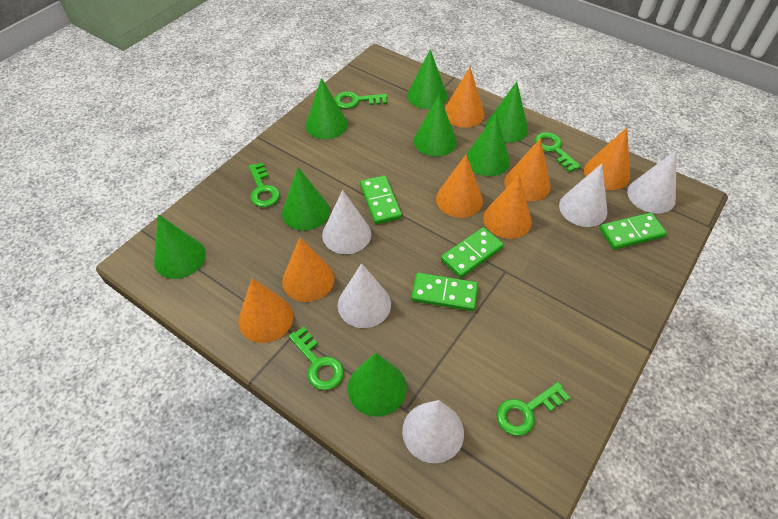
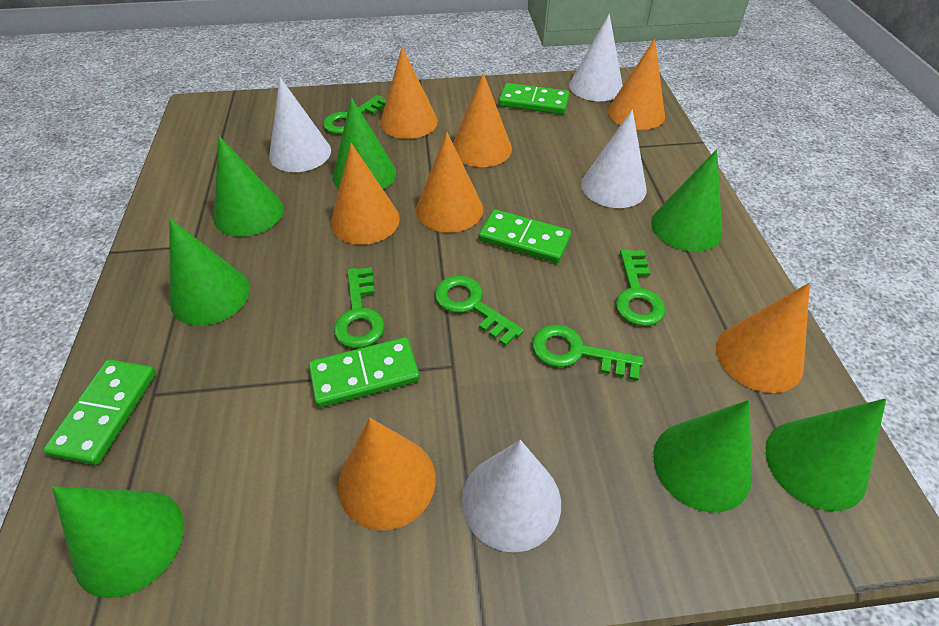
green cone: 8 -> 7
white cone: 5 -> 4

